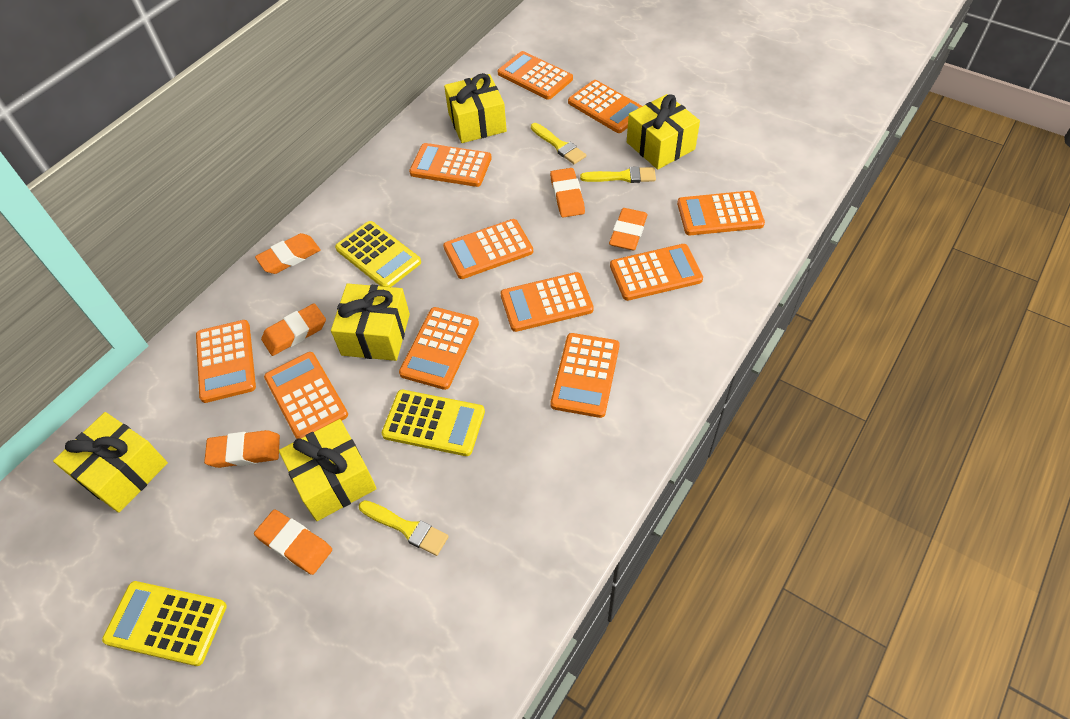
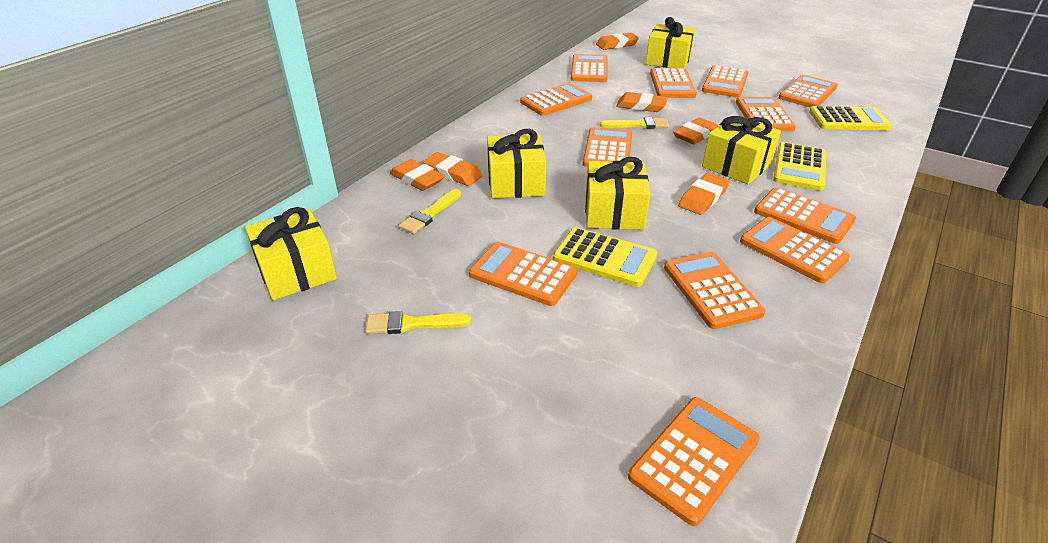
orange calculator: 11 -> 12

